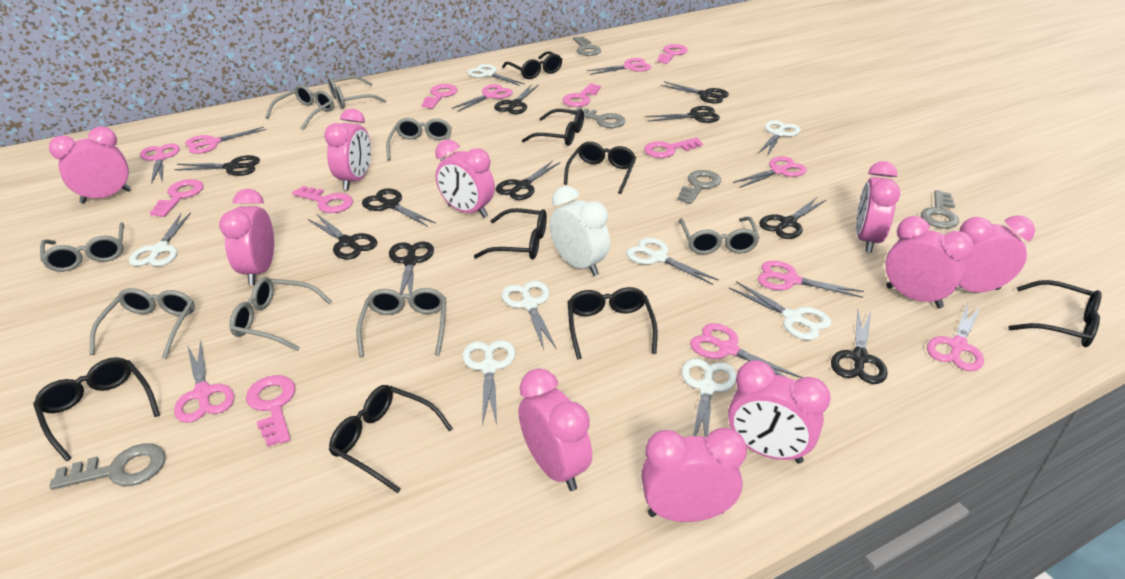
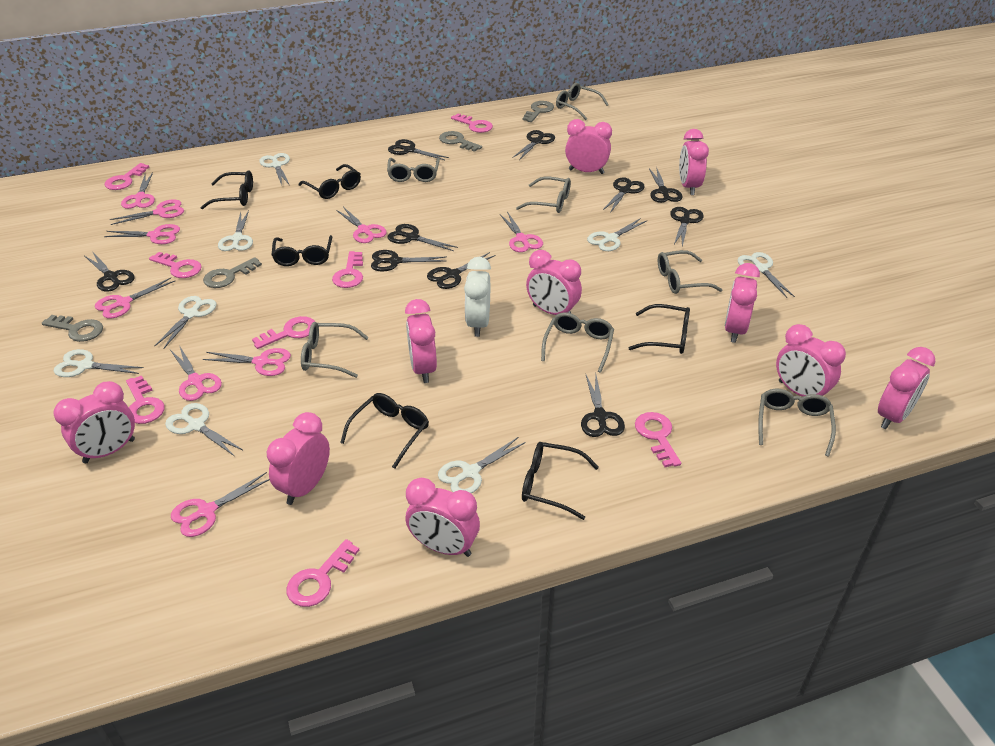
black glasses: 8 -> 6
grey glasses: 8 -> 7
grey key: 5 -> 4
pink key: 7 -> 8

